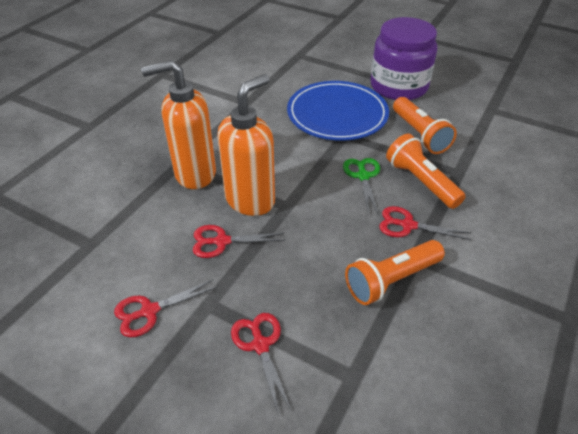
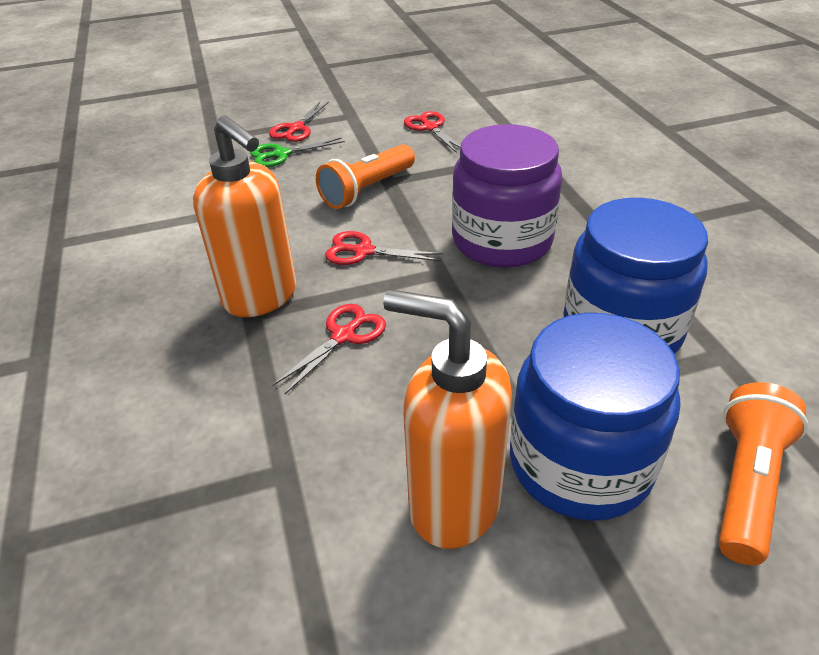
blue jar: 0 -> 2
blue plate: 1 -> 0
orange flashlight: 3 -> 2

